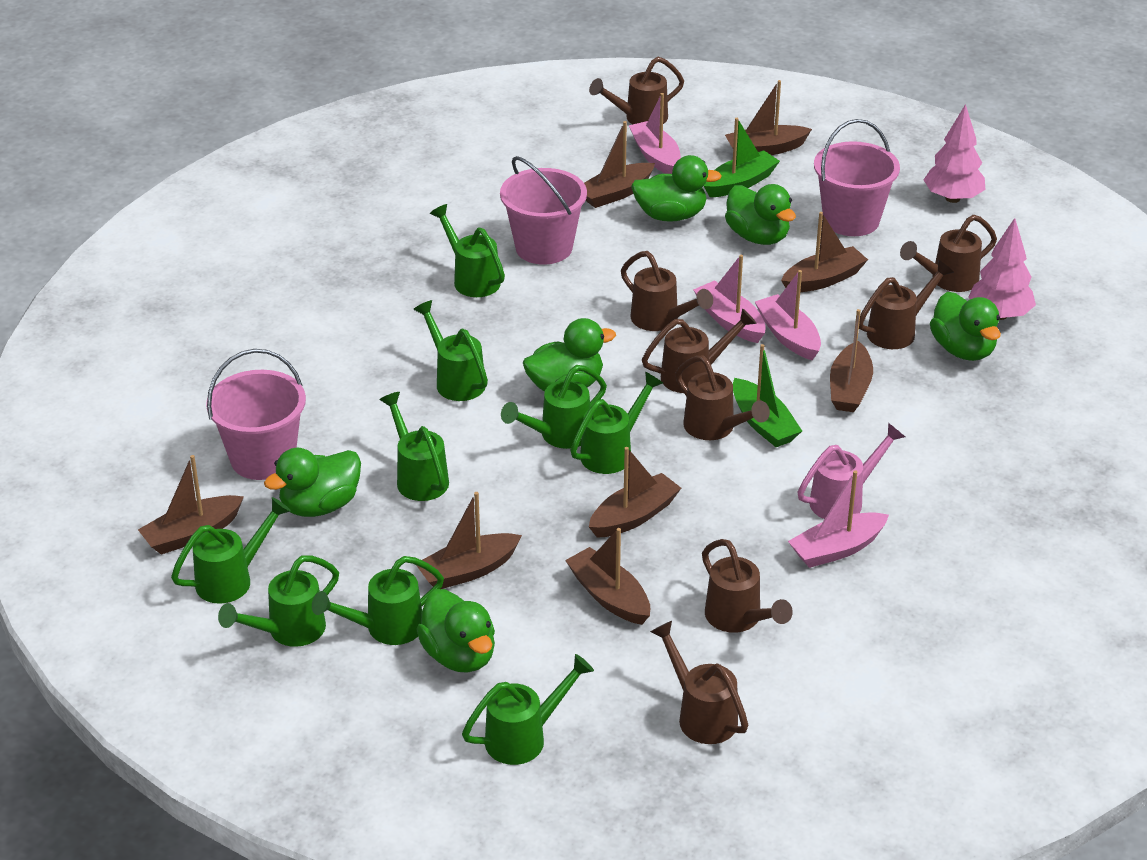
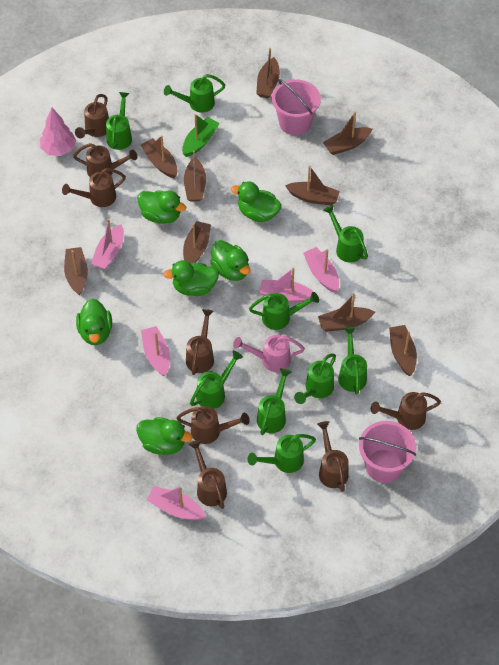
brown boat: 8 -> 9
green boat: 2 -> 1
pink boat: 4 -> 5
pink bucket: 3 -> 2
pink tree: 2 -> 1

